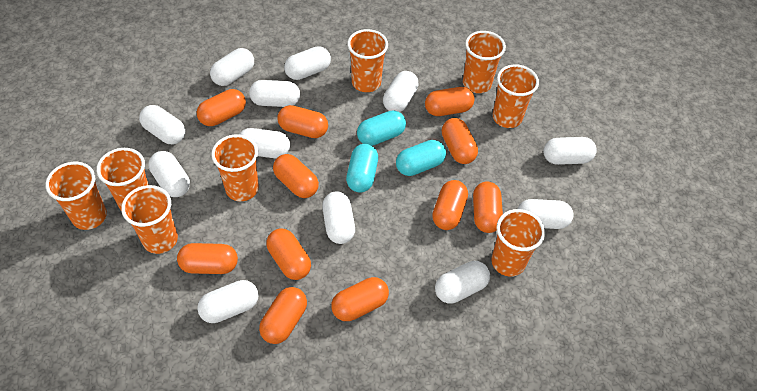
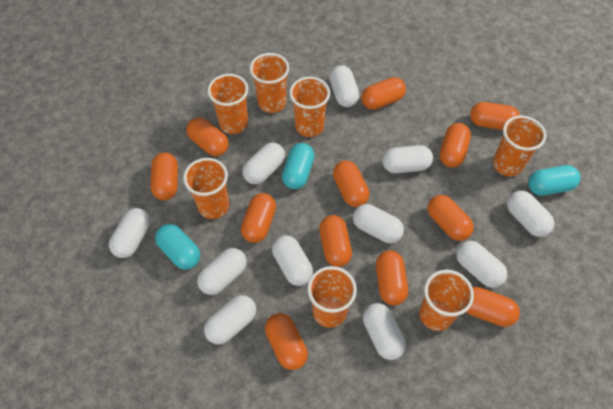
orange capsule: 11 -> 12
orange cup: 8 -> 7
white capsule: 12 -> 11

